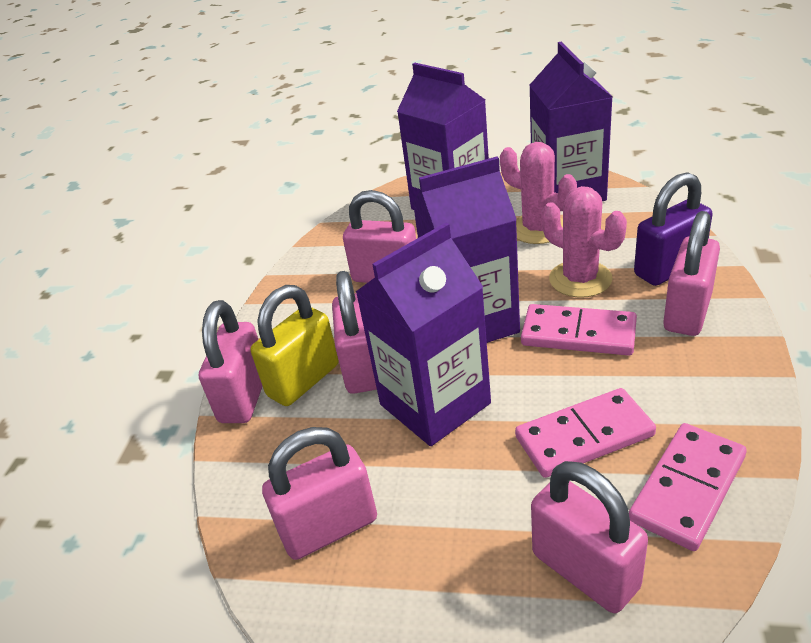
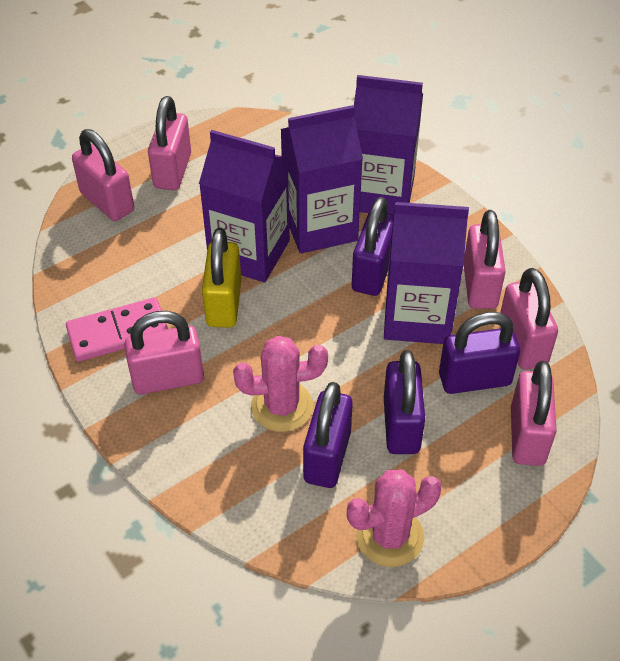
pink domino: 3 -> 1
purple padlock: 1 -> 4

